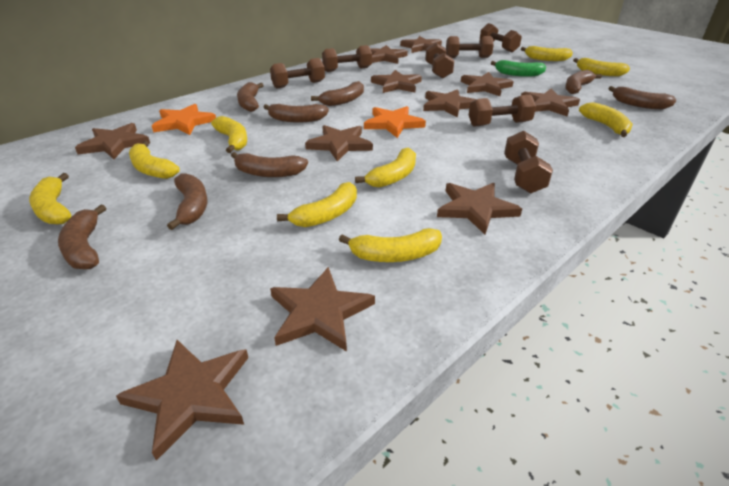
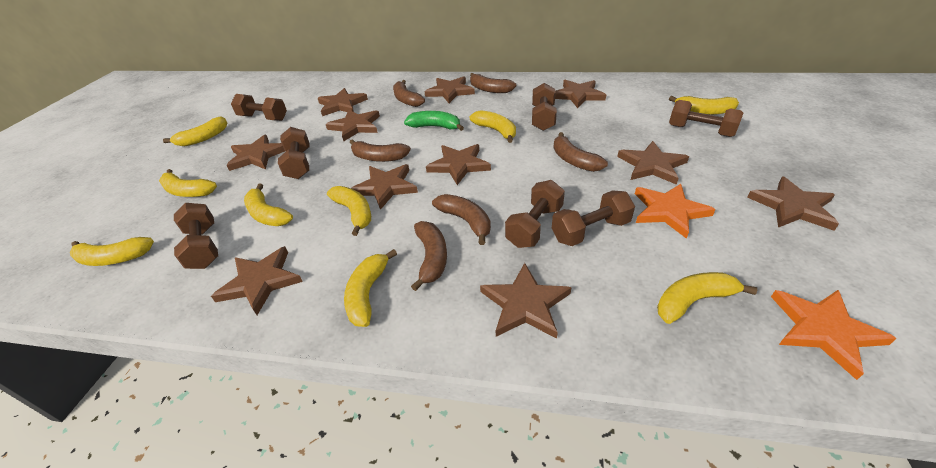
brown banana: 8 -> 6

